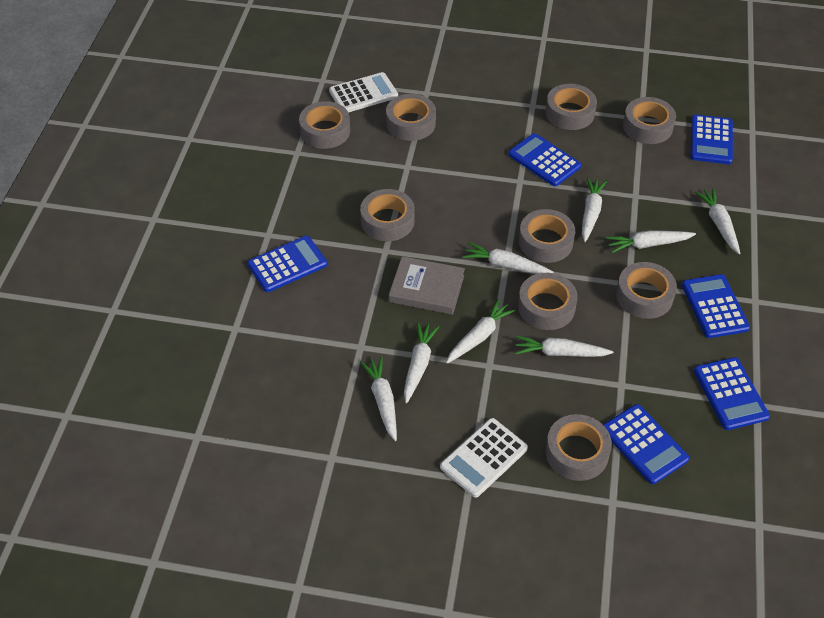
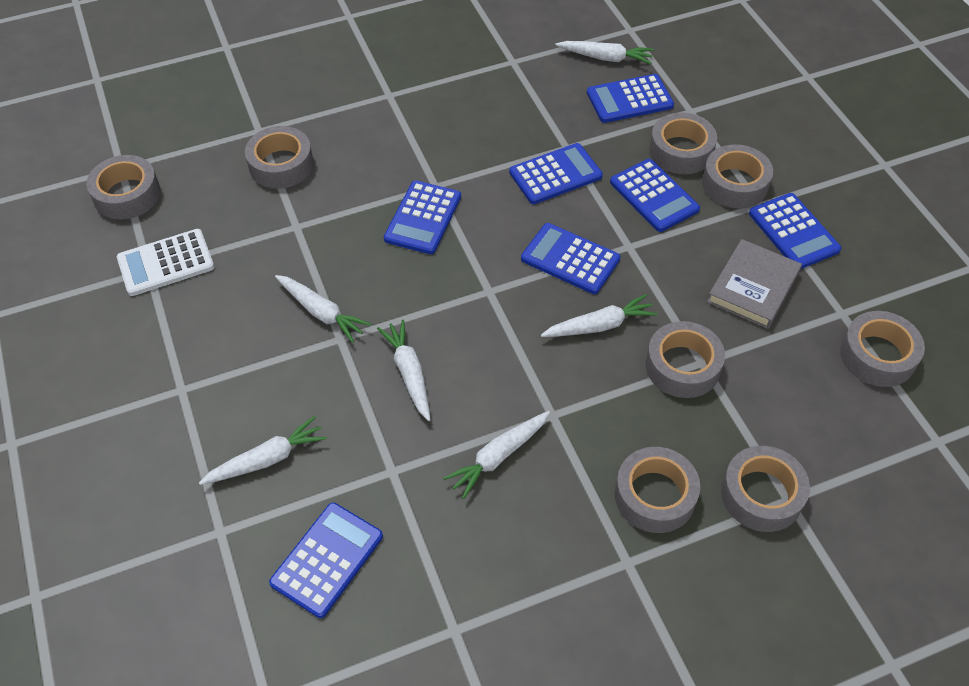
blue calculator: 6 -> 7
grey tape: 9 -> 8
white calculator: 2 -> 1
white carrot: 8 -> 6

